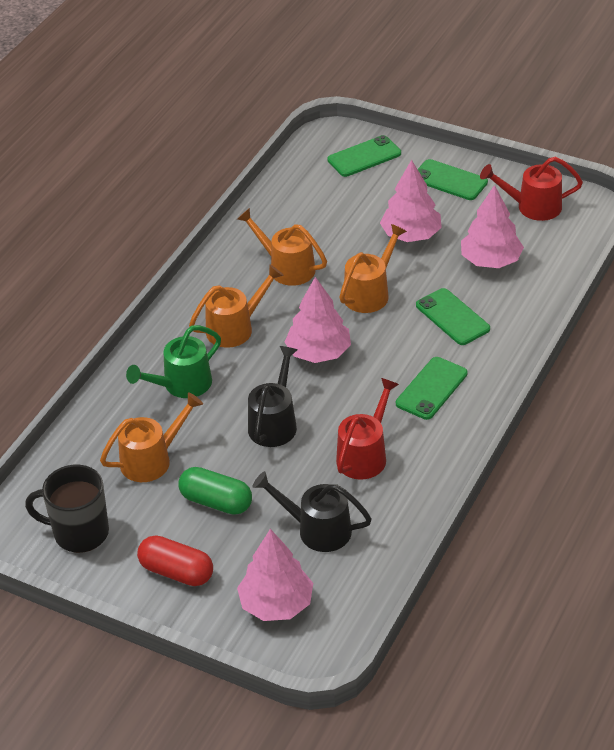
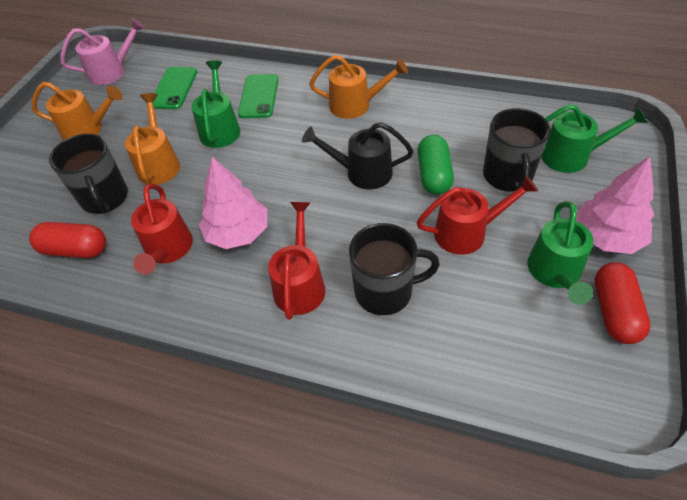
black mug: 1 -> 3
black watering can: 2 -> 1
green phone: 4 -> 2
green watering can: 1 -> 3
orange watering can: 4 -> 3
pink tree: 4 -> 2
pink watering can: 0 -> 1
red capsule: 1 -> 2
red watering can: 2 -> 3

